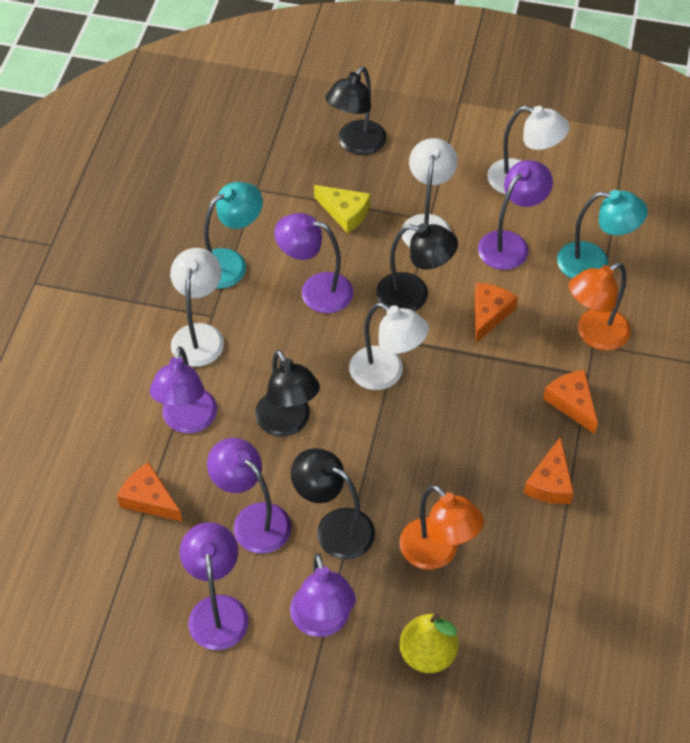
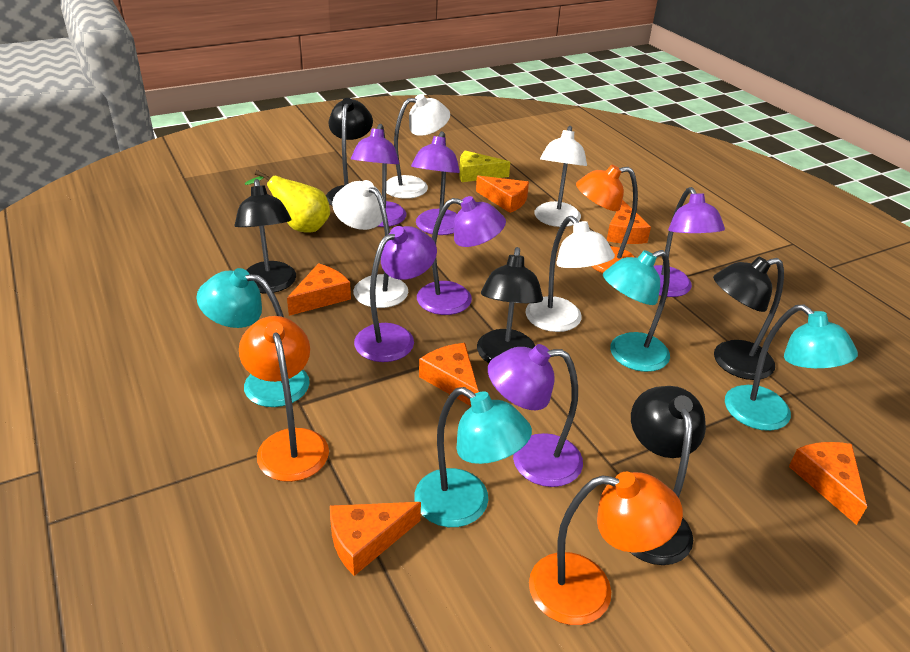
black lamp: 4 -> 5
orange cheese: 4 -> 6
orange lamp: 2 -> 3
turquoise lamp: 2 -> 4

